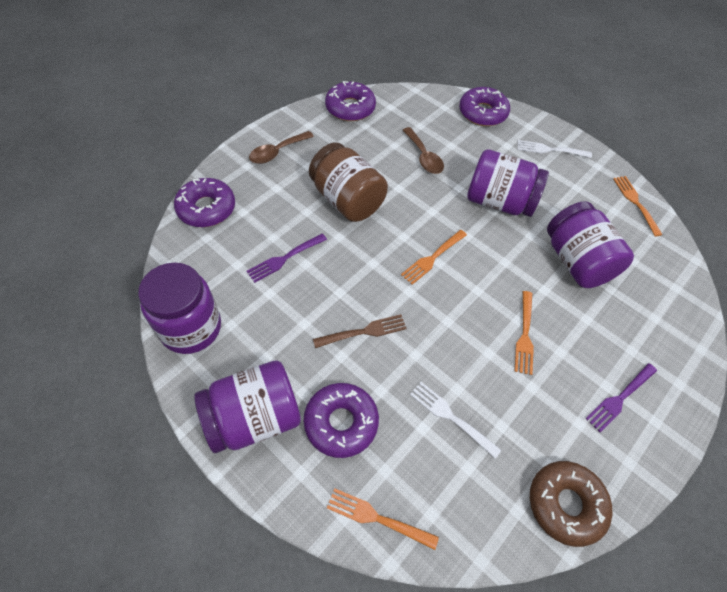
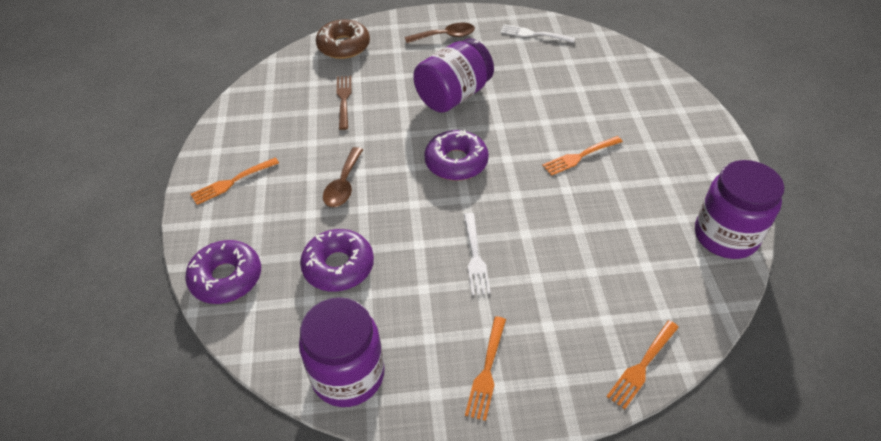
brown jar: 1 -> 0
purple donut: 4 -> 3
purple fork: 2 -> 0
purple jar: 4 -> 3

